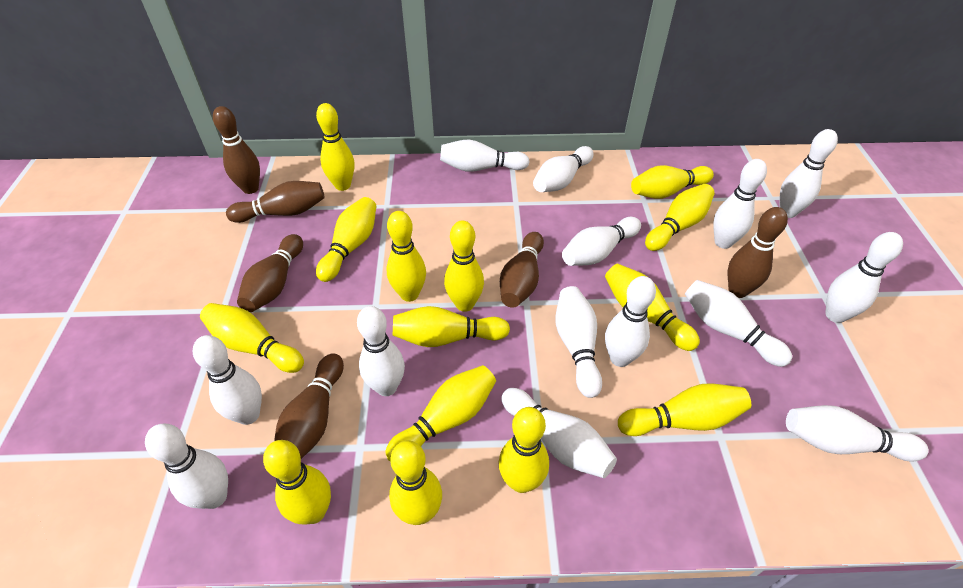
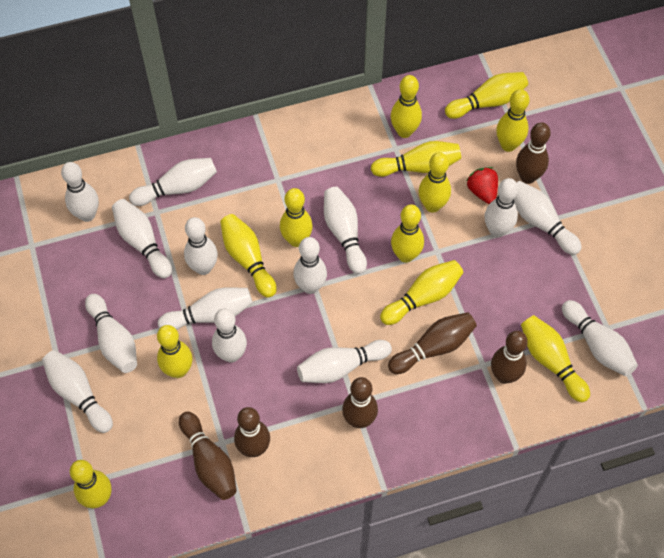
red strawberry: 0 -> 1
yellow bowling pin: 14 -> 12

